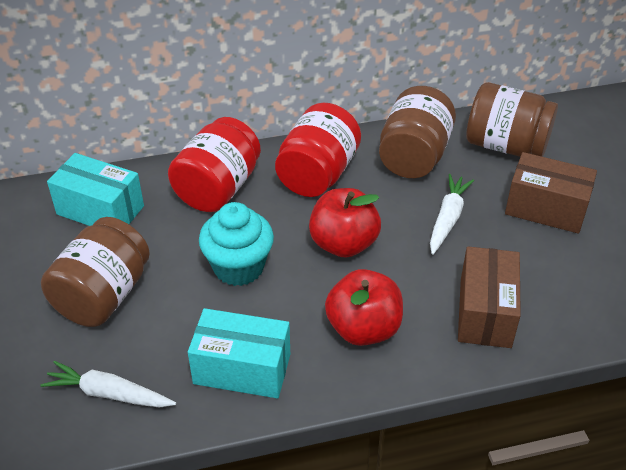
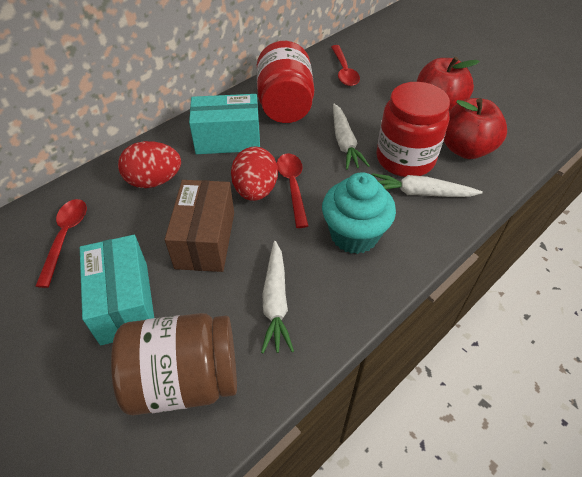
brown box: 2 -> 1
brown jar: 3 -> 1
red egg: 0 -> 2
red spoon: 0 -> 3
white carrot: 2 -> 3

